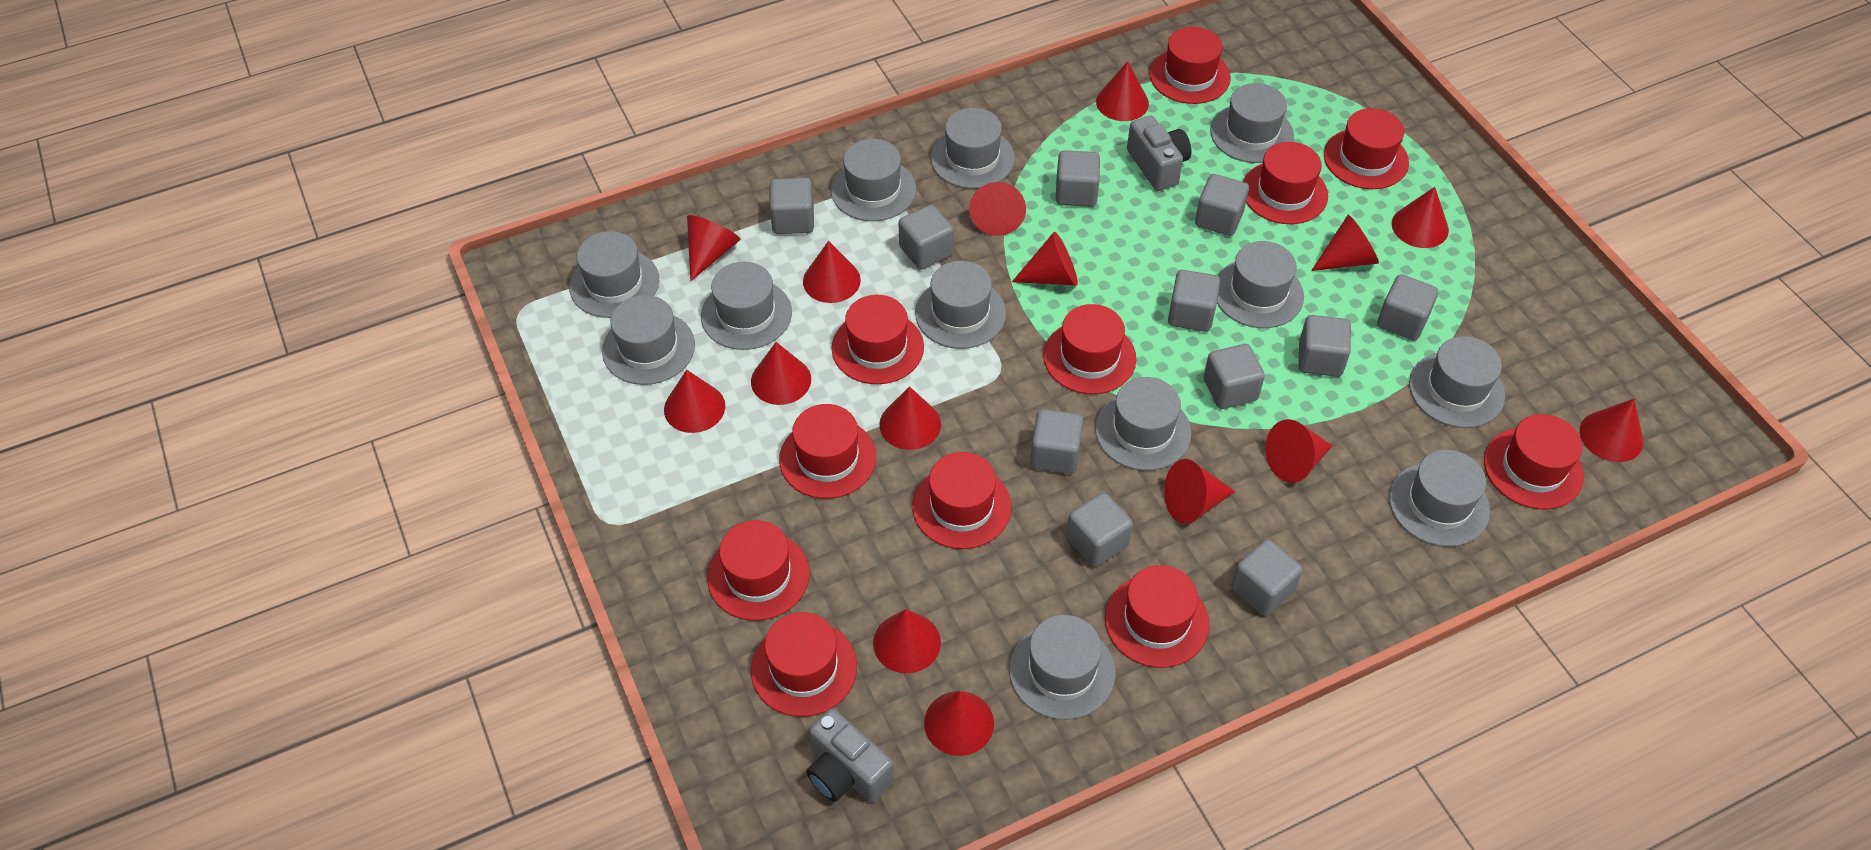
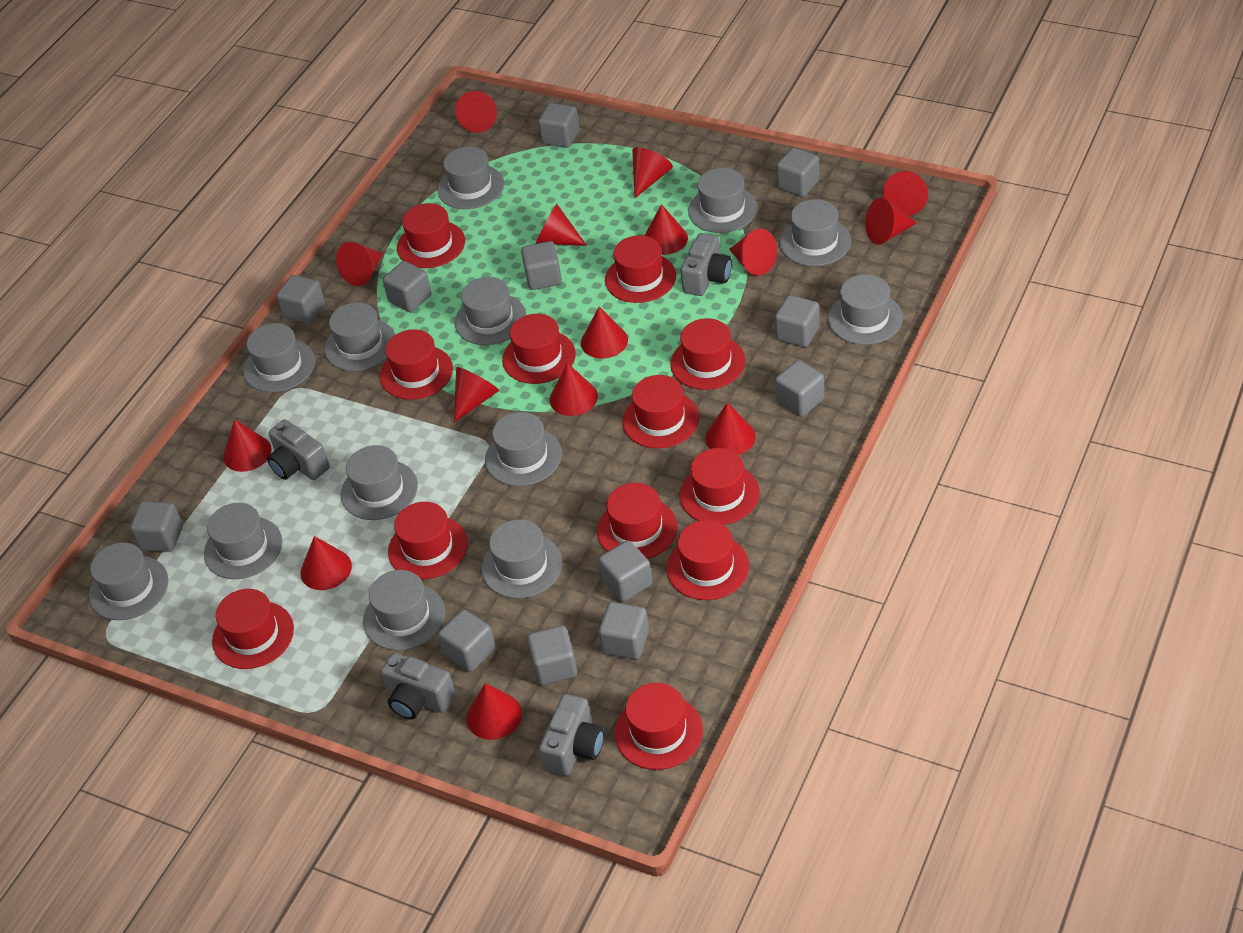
grey camera: 2 -> 4
grey cube: 11 -> 12
grey hat: 12 -> 13
red hat: 11 -> 12

